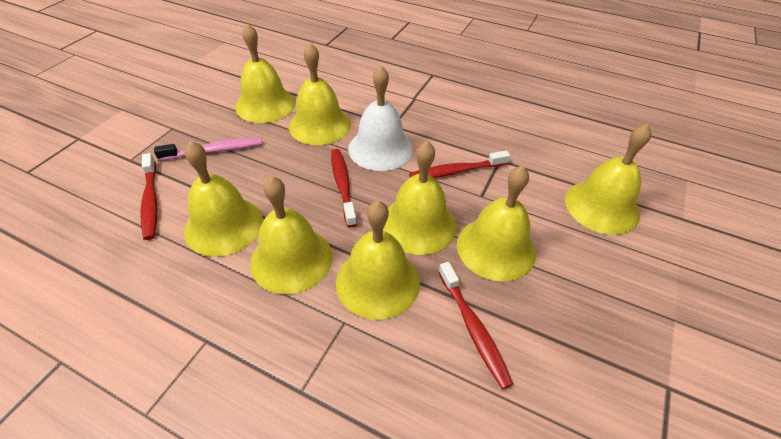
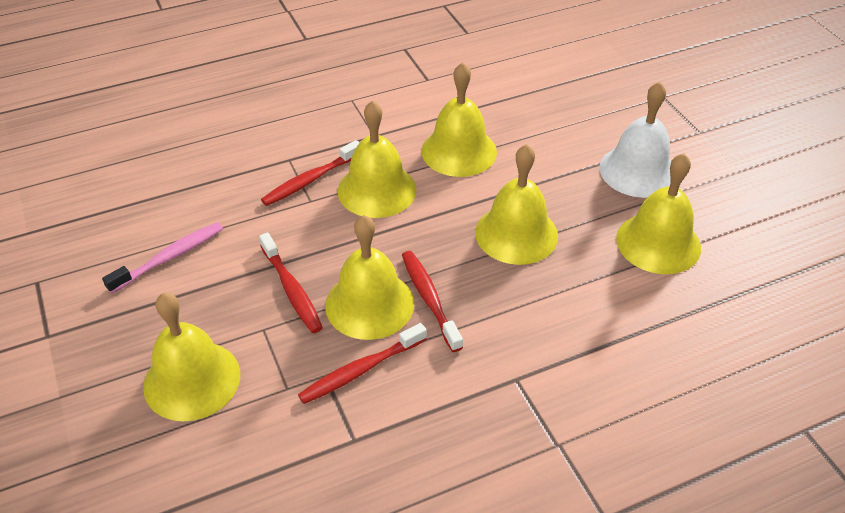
yellow bell: 8 -> 6

